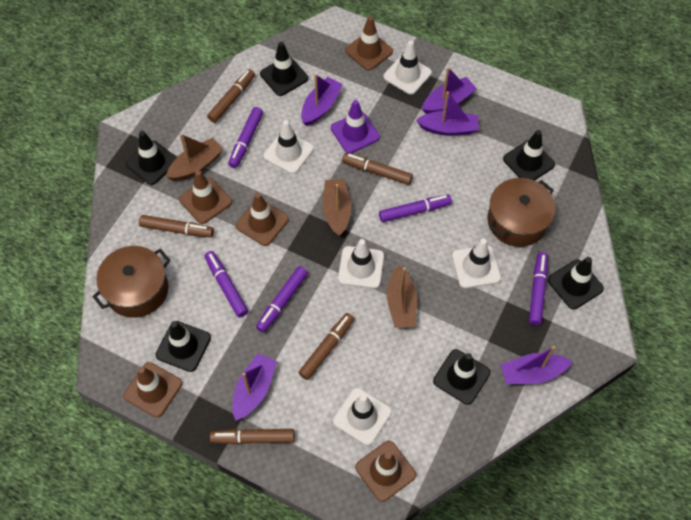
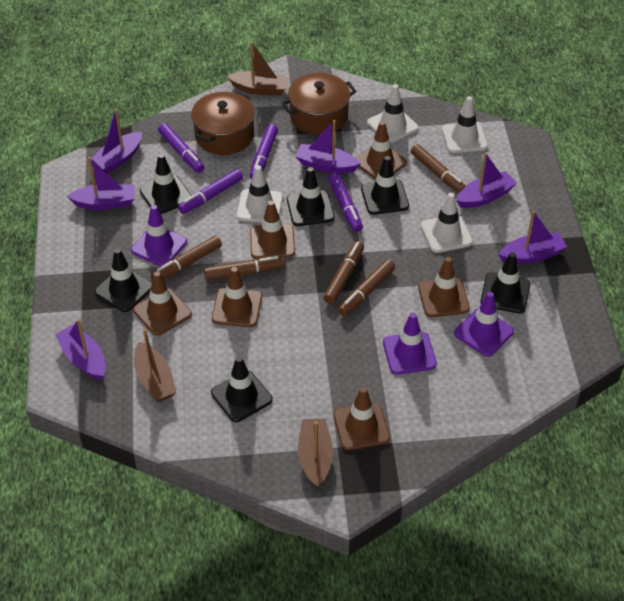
brown traffic cone: 5 -> 6
purple boat: 5 -> 6
purple marker: 5 -> 4
purple traffic cone: 1 -> 3
white traffic cone: 5 -> 4

